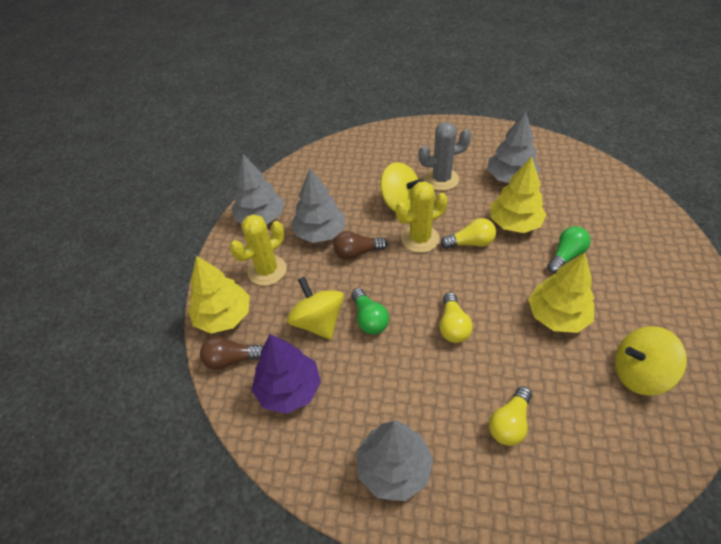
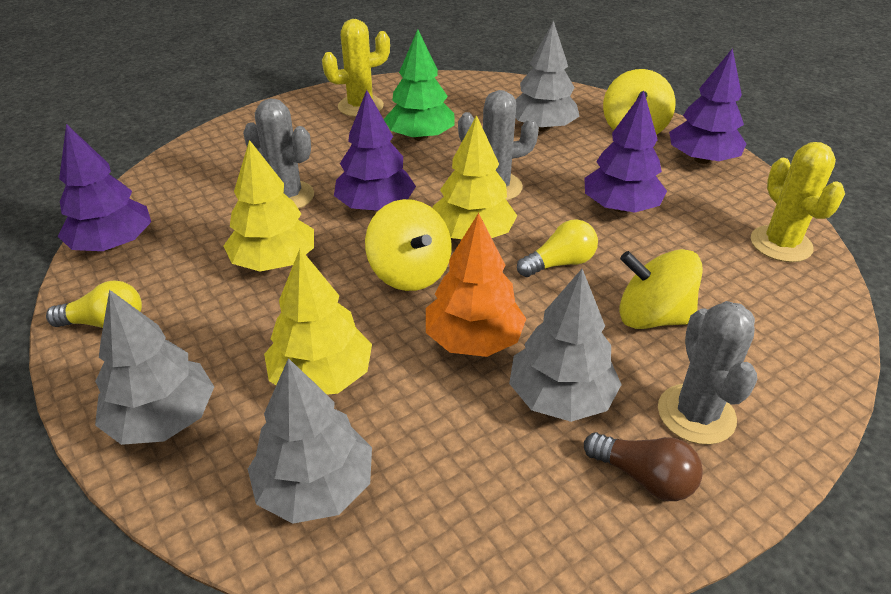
brown light bulb: 2 -> 1
green light bulb: 2 -> 0
green tree: 0 -> 1
grey cactus: 1 -> 3
orange tree: 0 -> 1
purple tree: 1 -> 4
yellow light bulb: 3 -> 2

